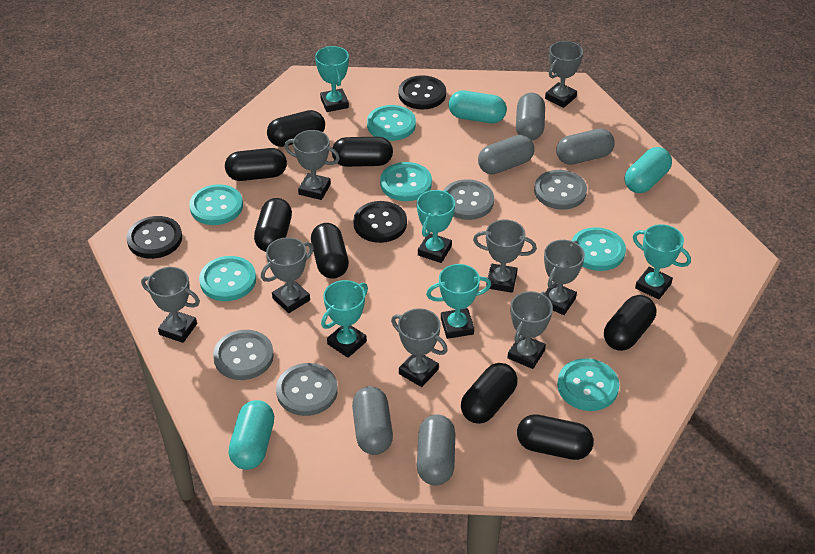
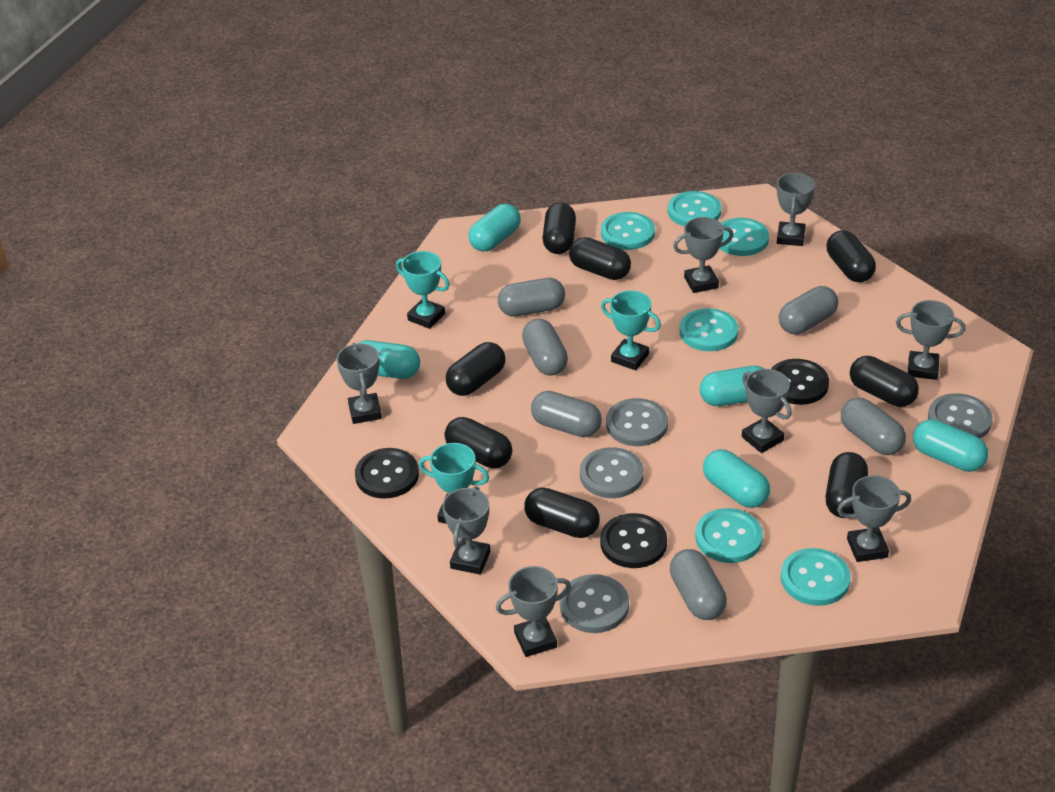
grey capsule: 5 -> 6
turquoise capsule: 3 -> 5
turquoise trophy: 5 -> 3

